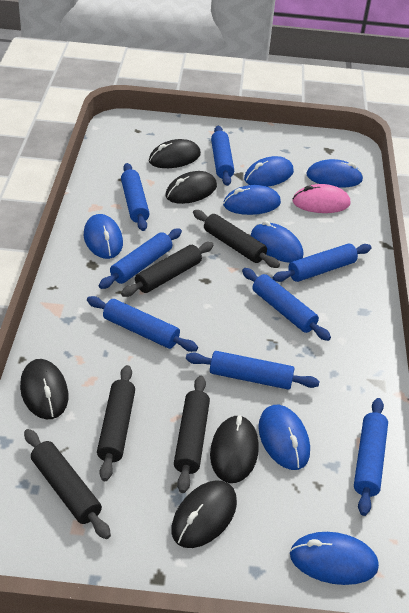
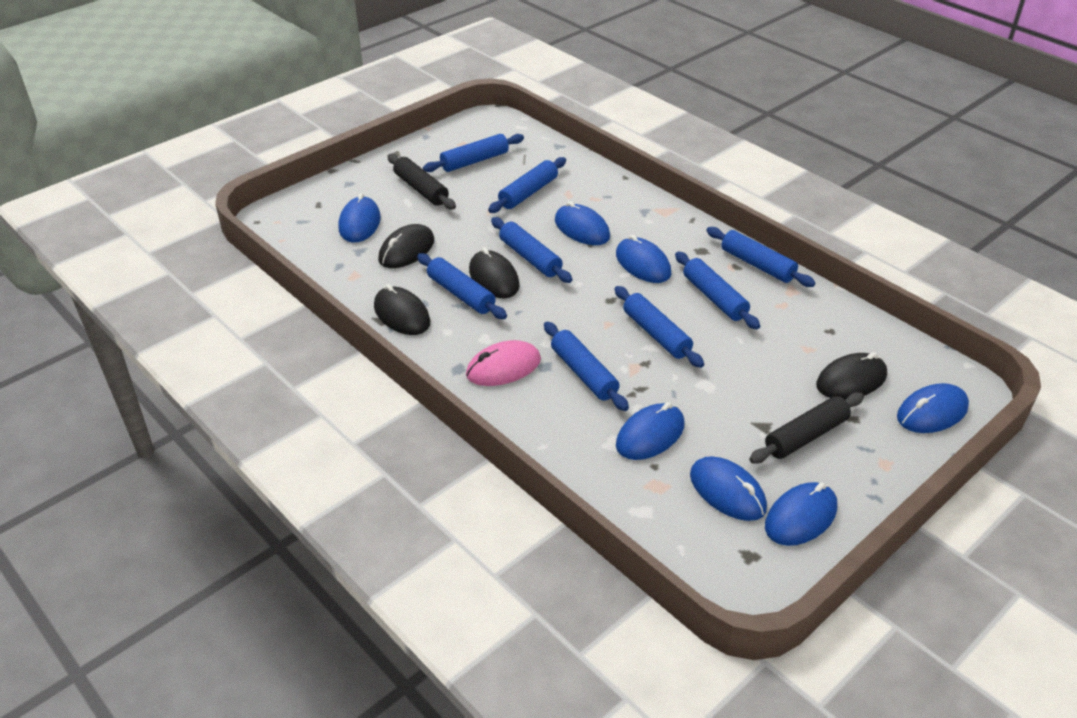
black mouse: 5 -> 4
black rolling pin: 5 -> 2

